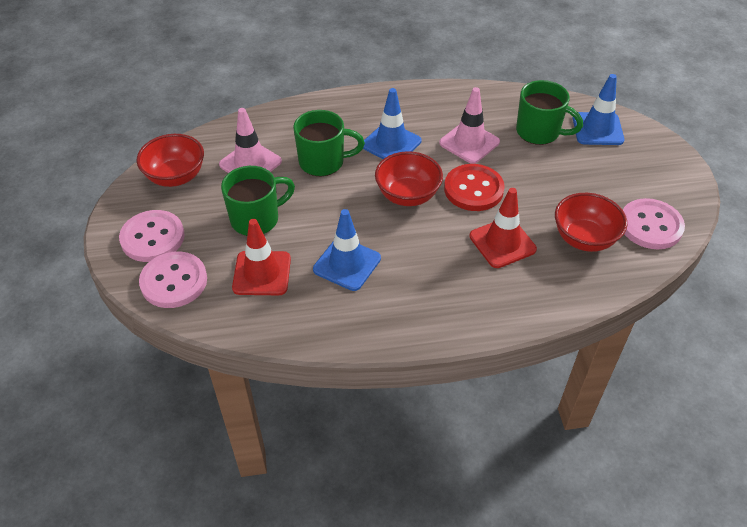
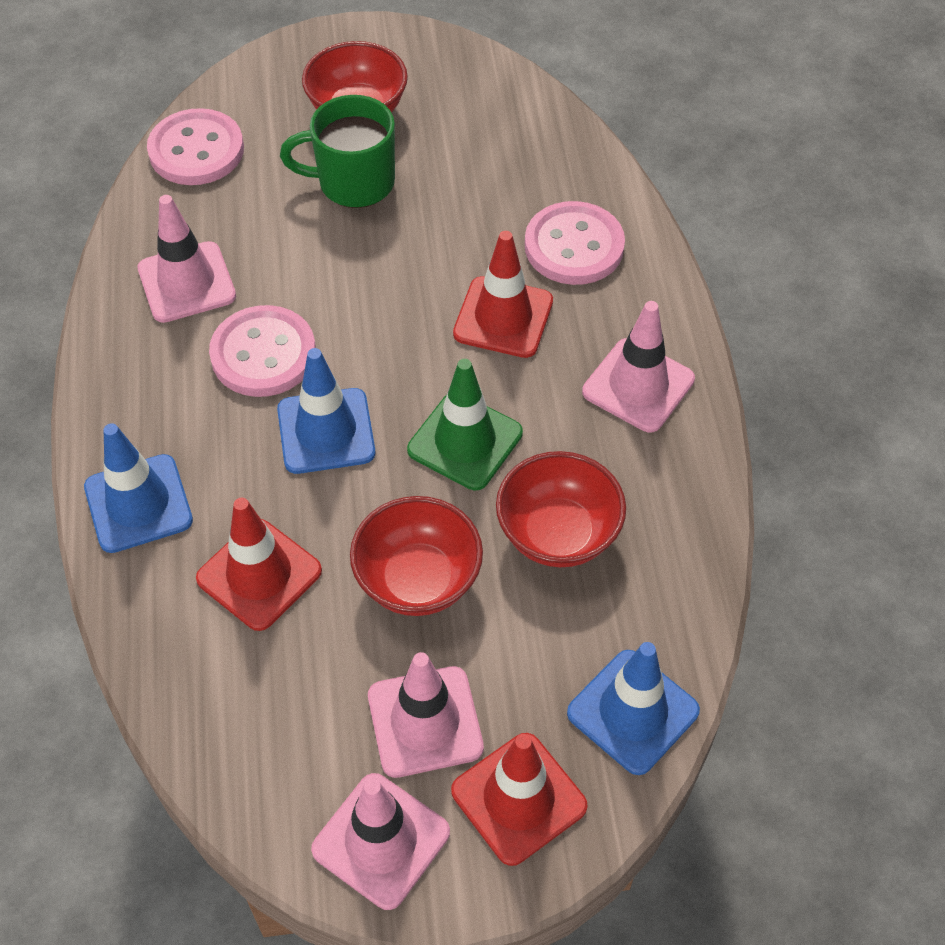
green mug: 3 -> 1
green traffic cone: 0 -> 1
pink traffic cone: 2 -> 4
red button: 1 -> 0
red traffic cone: 2 -> 3

